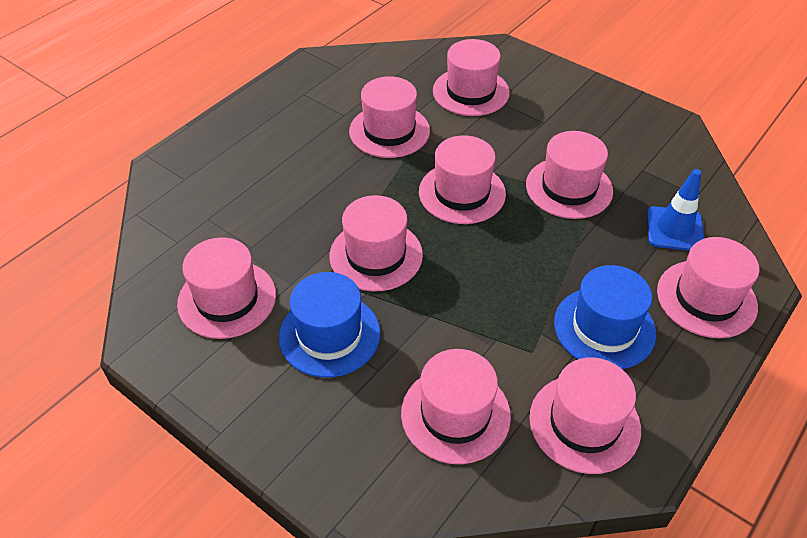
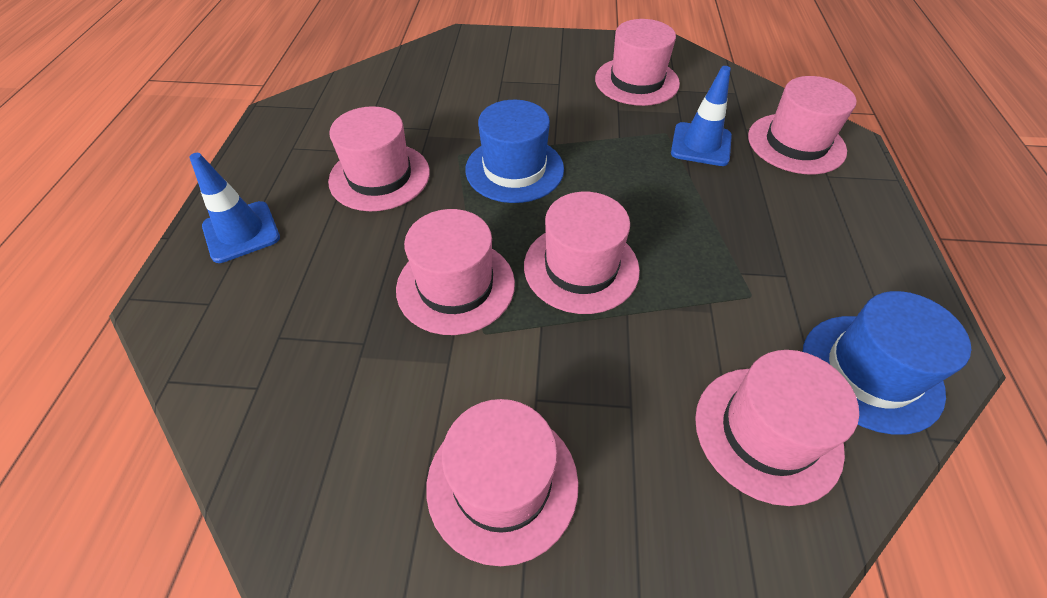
blue traffic cone: 1 -> 2
pink hat: 9 -> 7

